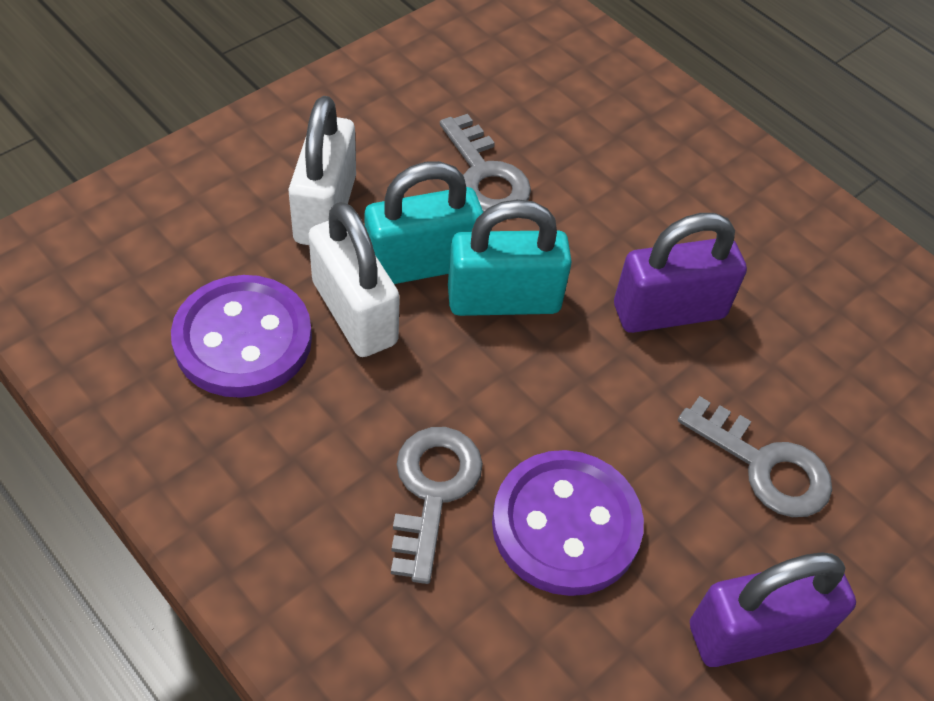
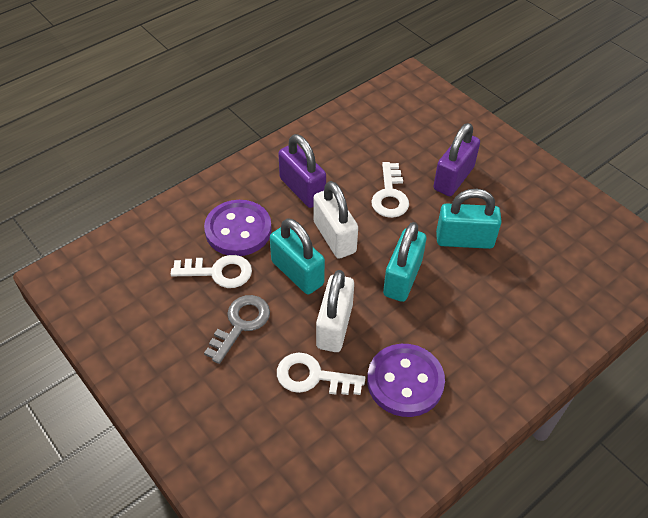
grey key: 3 -> 1
turquoise padlock: 2 -> 3
white key: 0 -> 3

